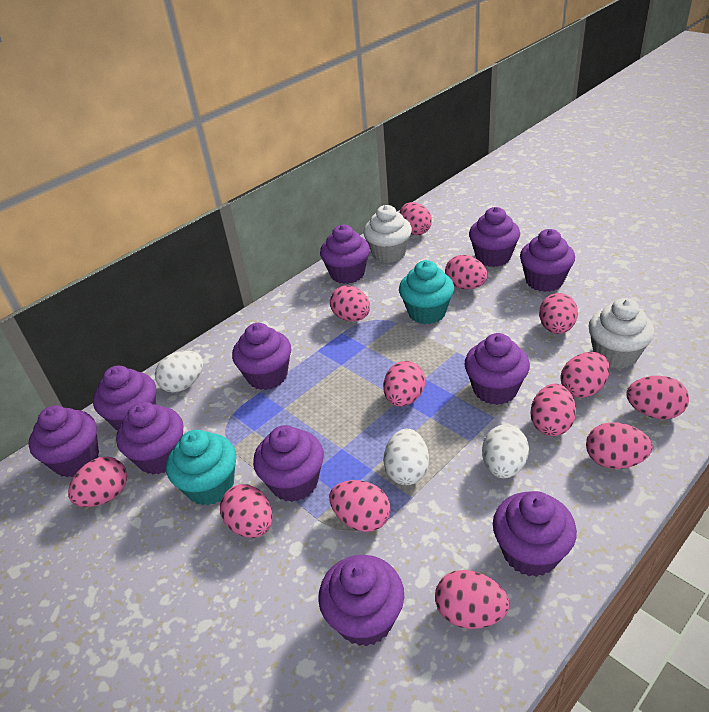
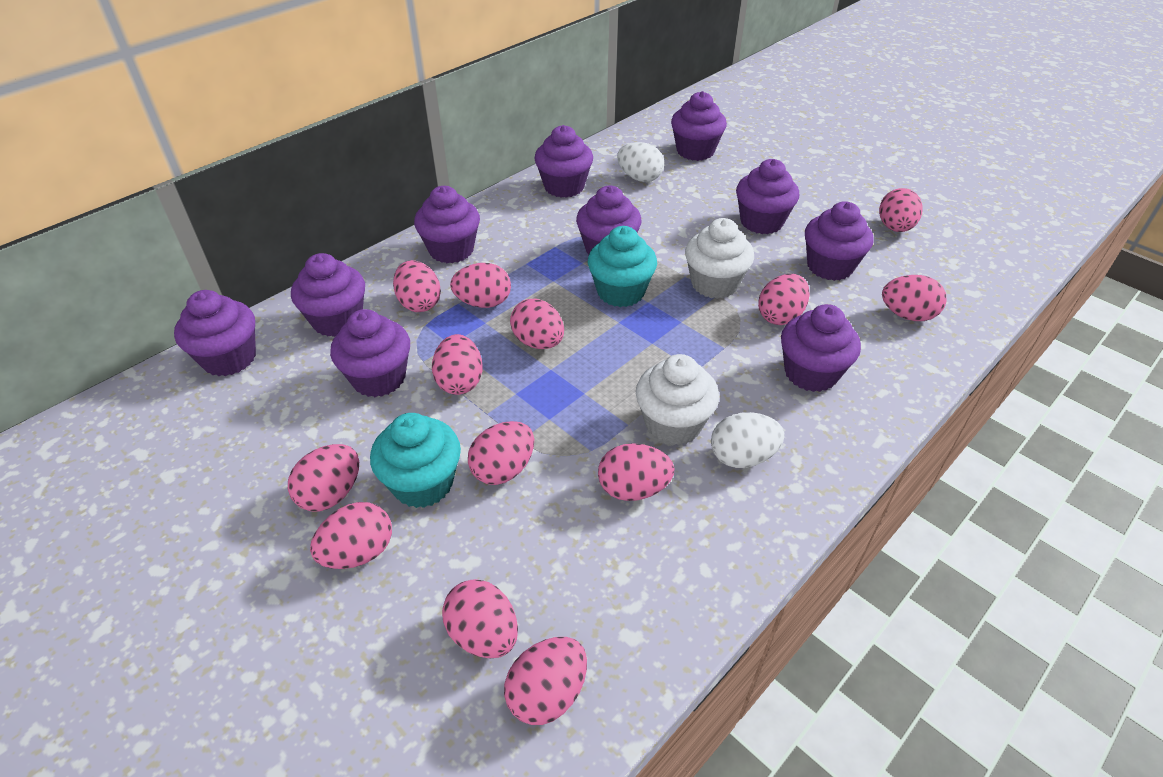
purple cupcake: 11 -> 10
white egg: 3 -> 2

